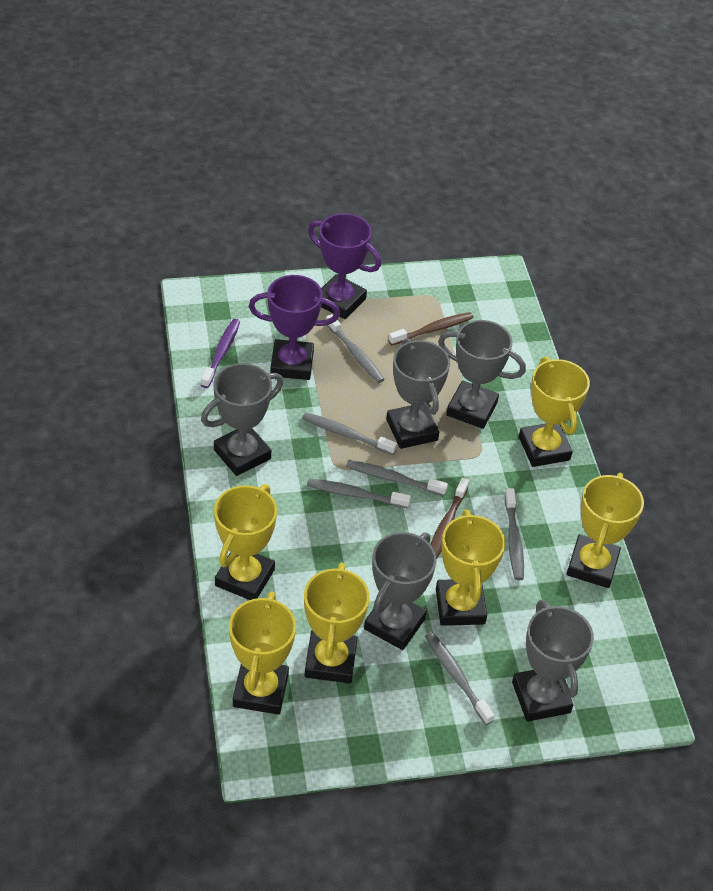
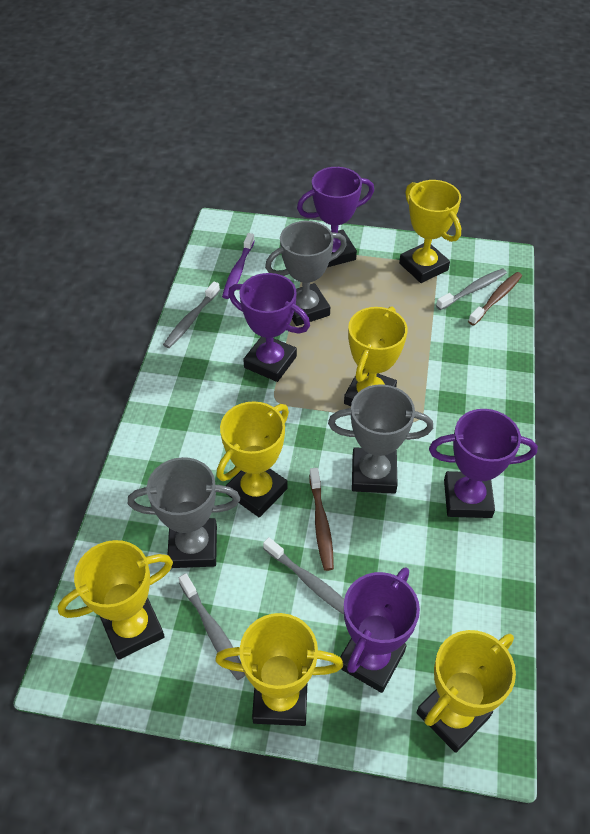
grey toothbrush: 6 -> 4
grey trophy: 5 -> 3
purple trophy: 2 -> 4

